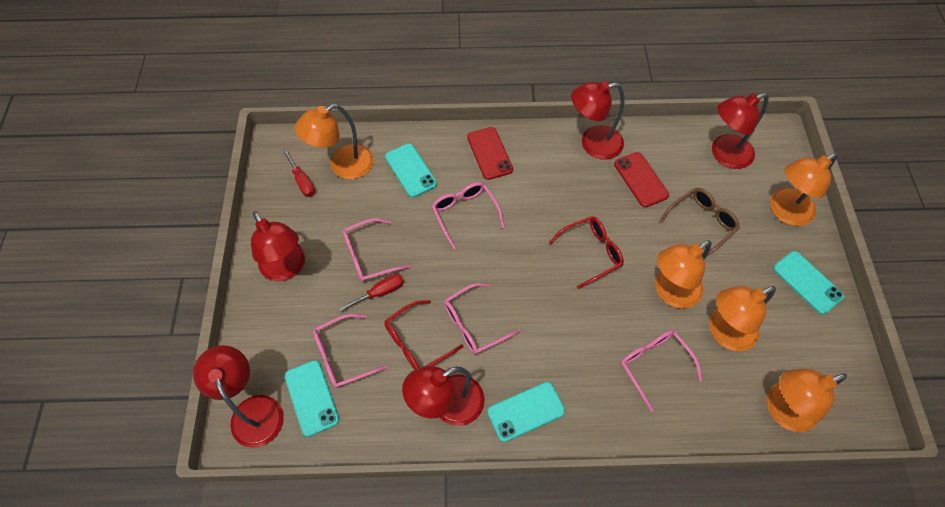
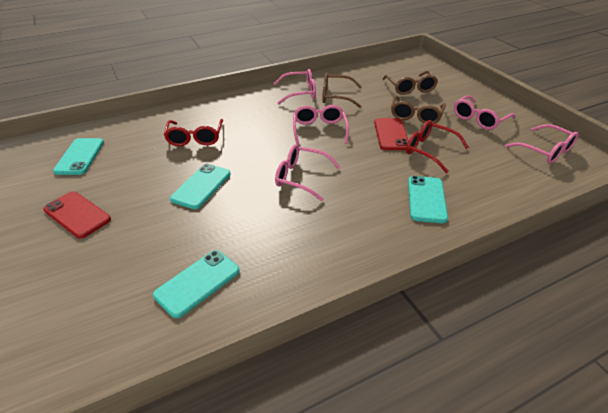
brown glasses: 1 -> 3
orange lamp: 5 -> 0
red lamp: 5 -> 0
red screwdriver: 2 -> 0

